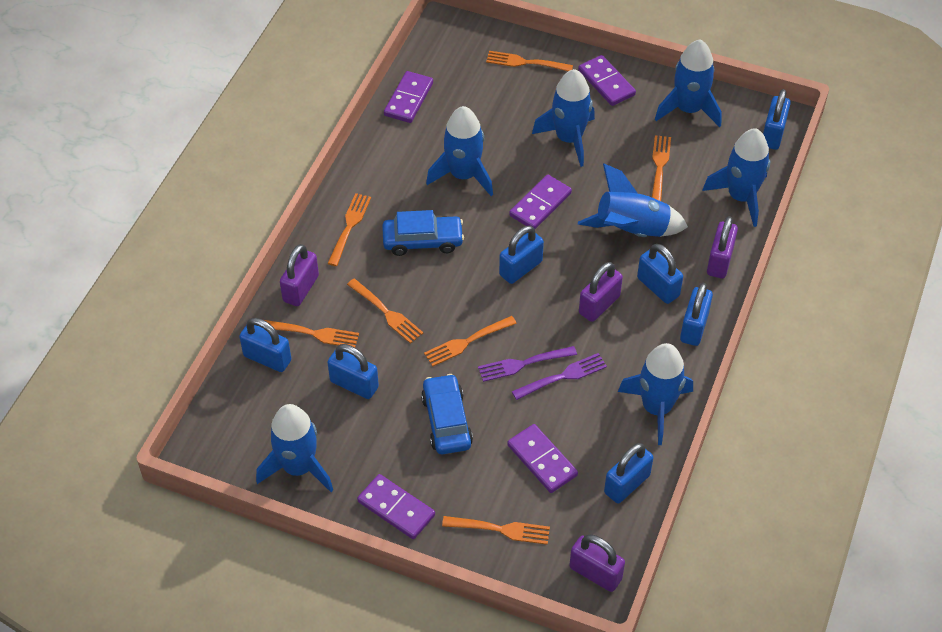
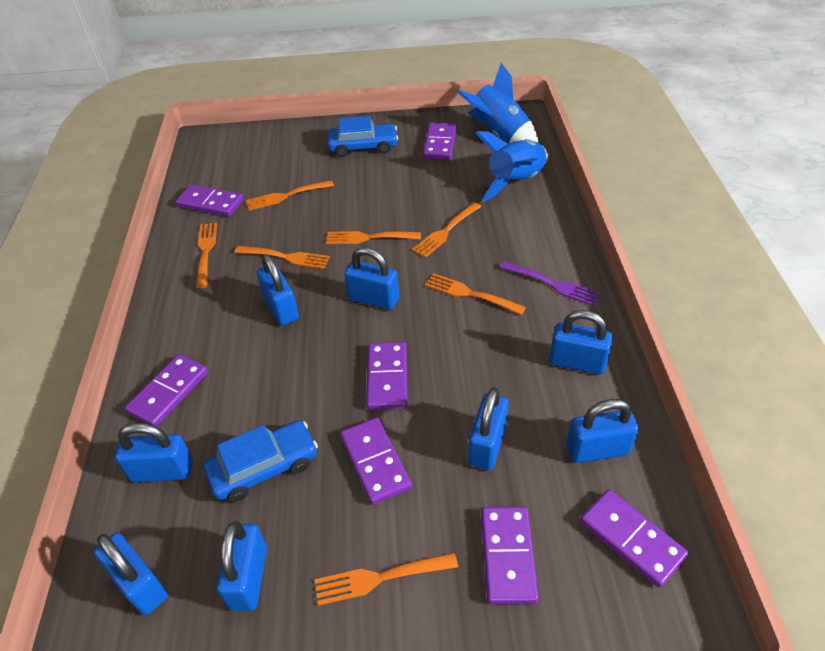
blue padlock: 7 -> 8
blue rocket: 7 -> 2
purple domino: 5 -> 7
purple fork: 2 -> 1
purple padlock: 4 -> 0

